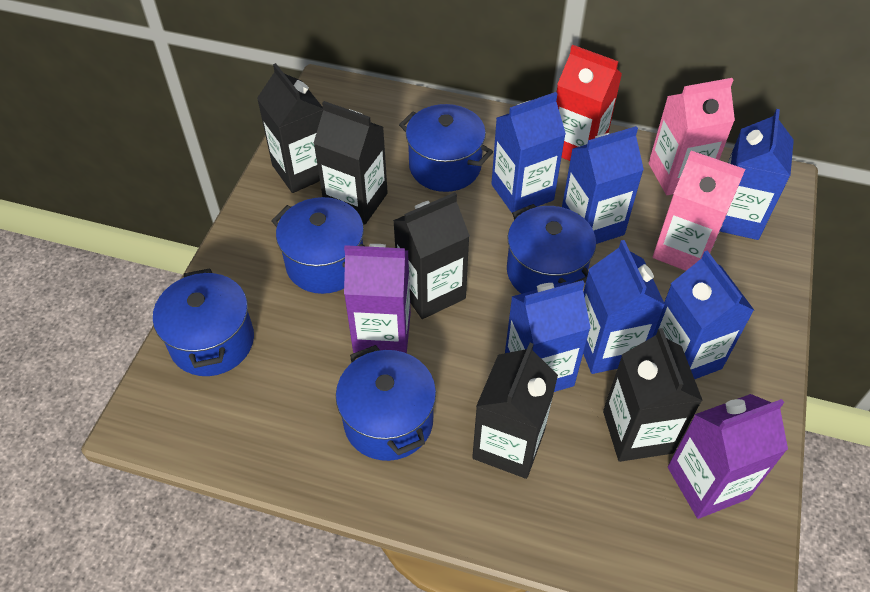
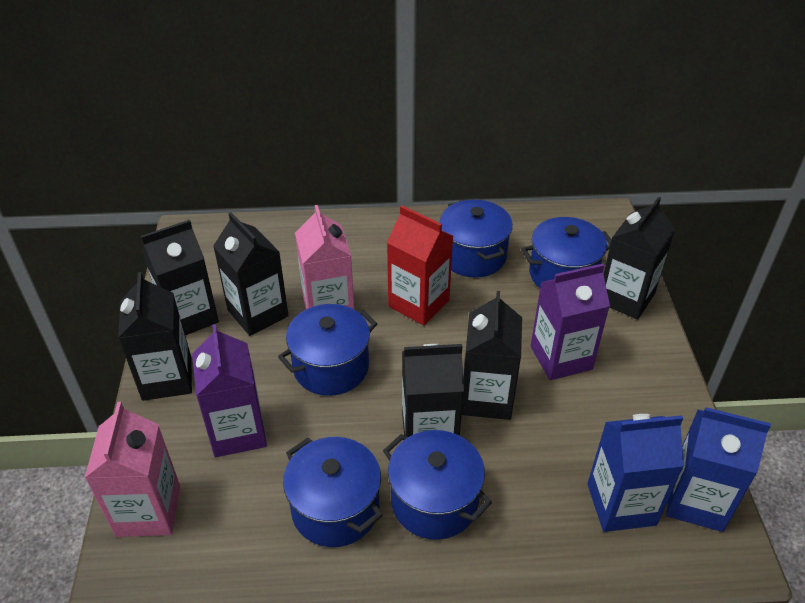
black carton: 5 -> 6
blue carton: 6 -> 2

